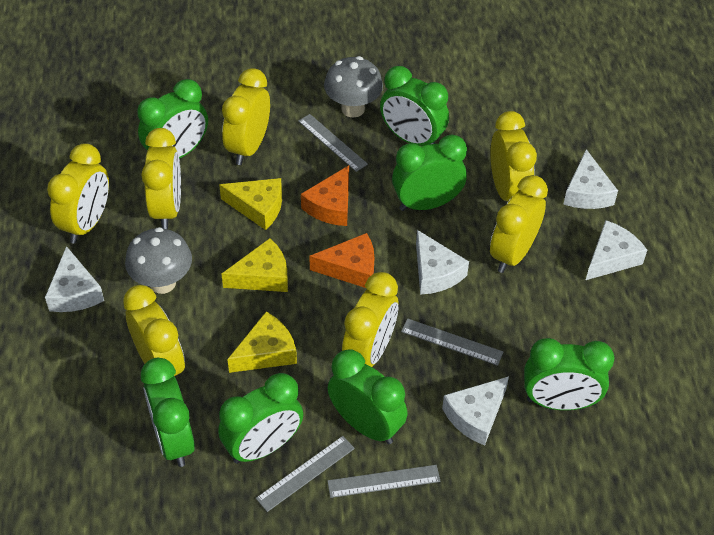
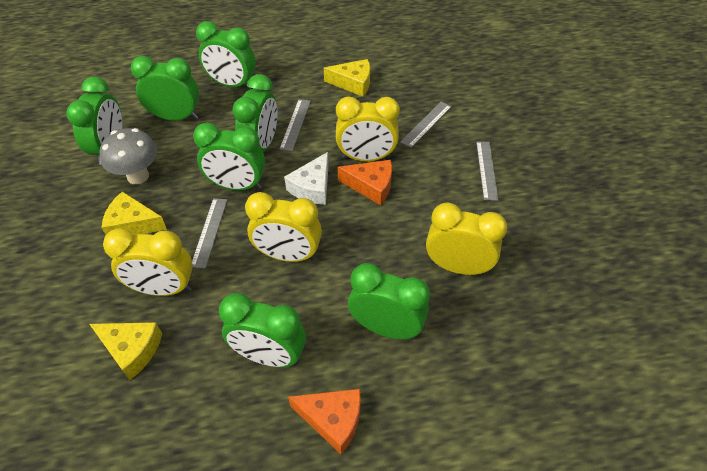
grey mushroom: 2 -> 1
white cheese: 5 -> 1
yellow clock: 7 -> 4

